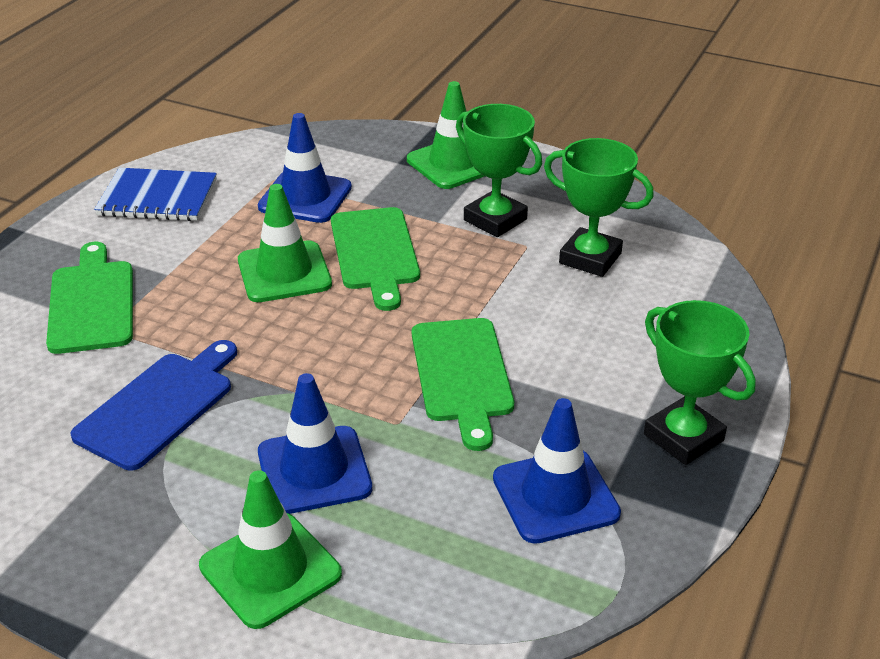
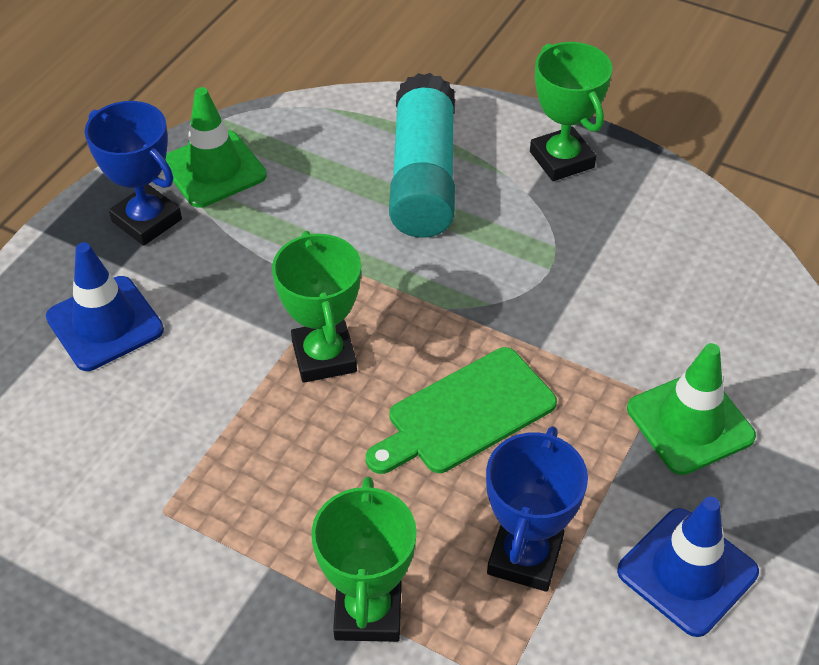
blue cutting board: 1 -> 0
blue notebook: 1 -> 0
blue traffic cone: 3 -> 2
blue trophy: 0 -> 2
green cutting board: 3 -> 1
green traffic cone: 3 -> 2
turquoise glue stick: 0 -> 1

